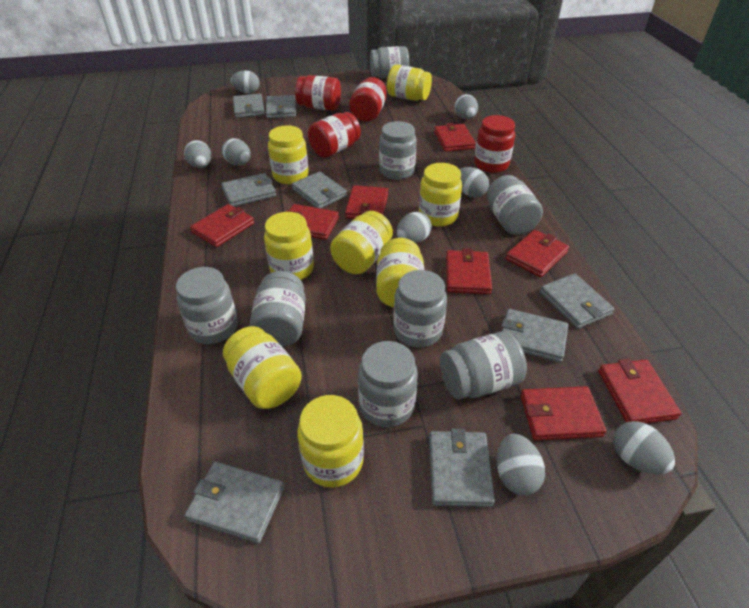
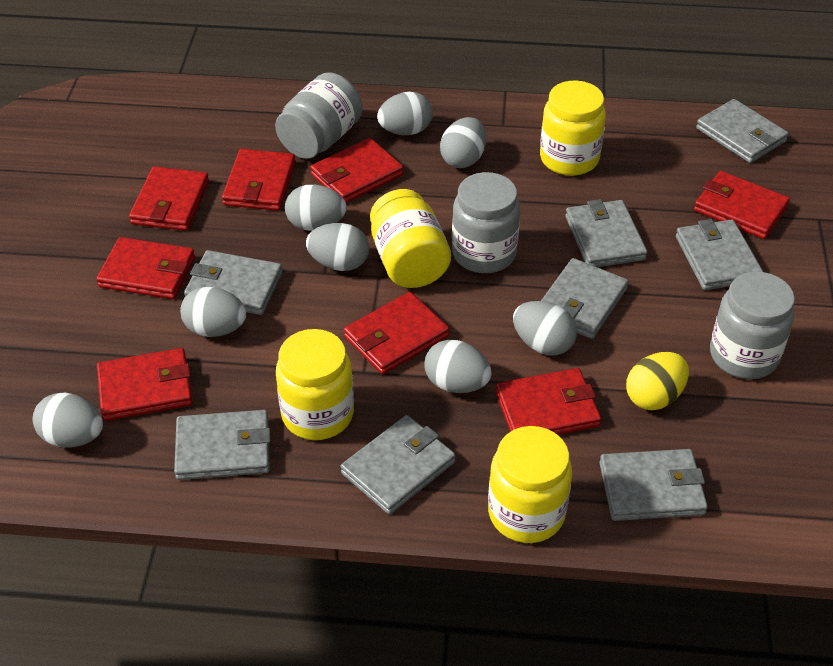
grey jar: 8 -> 3
red jar: 4 -> 0
yellow egg: 0 -> 1
yellow jar: 8 -> 4

